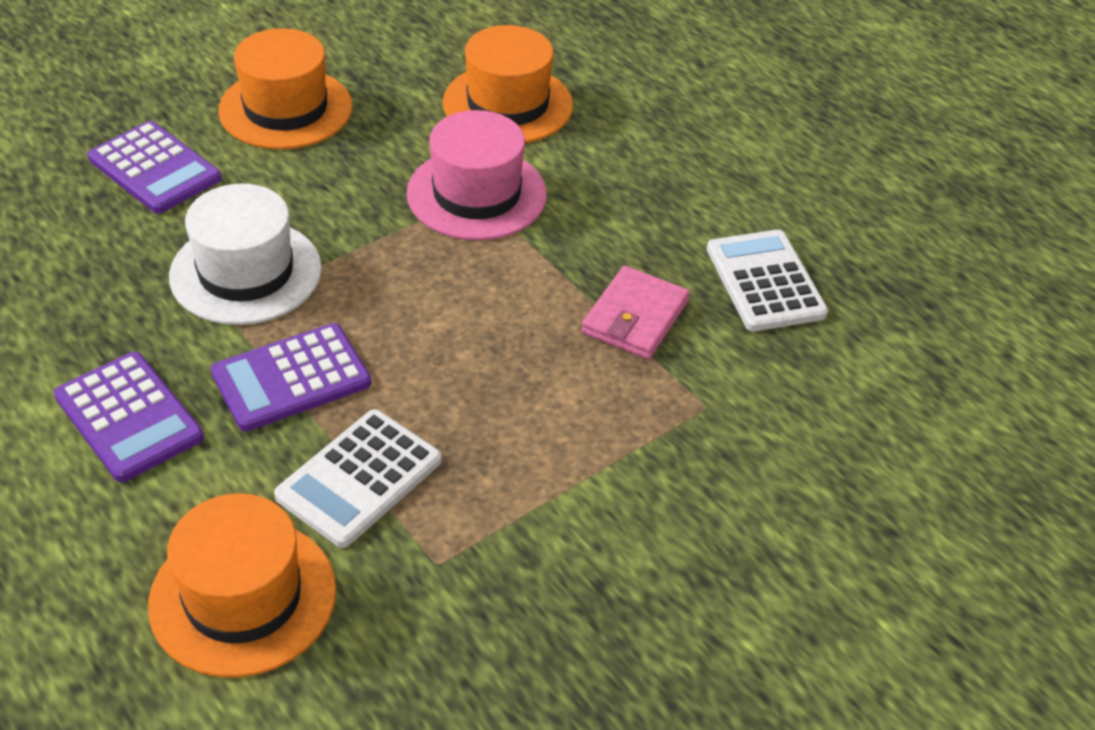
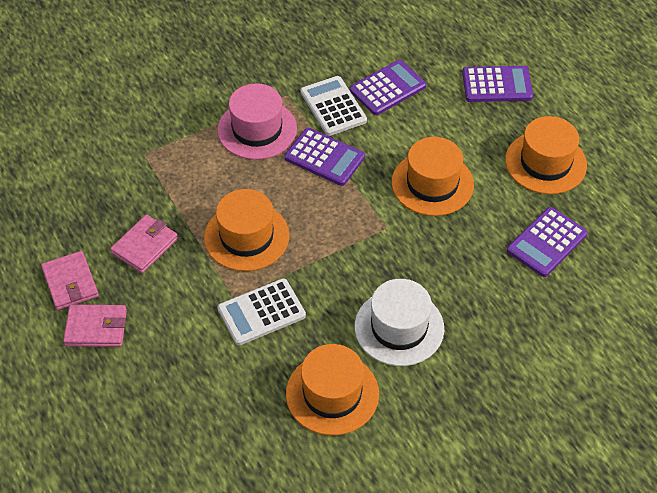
orange hat: 3 -> 4
pink wallet: 1 -> 3
purple calculator: 3 -> 4

